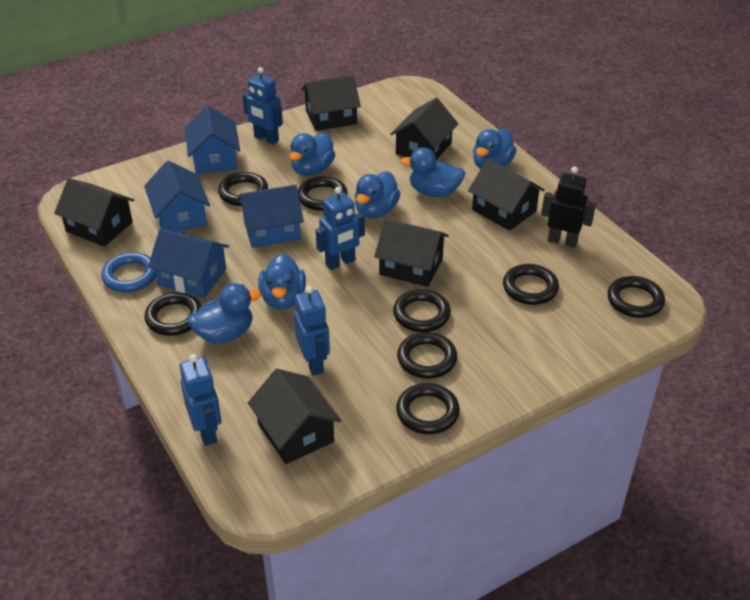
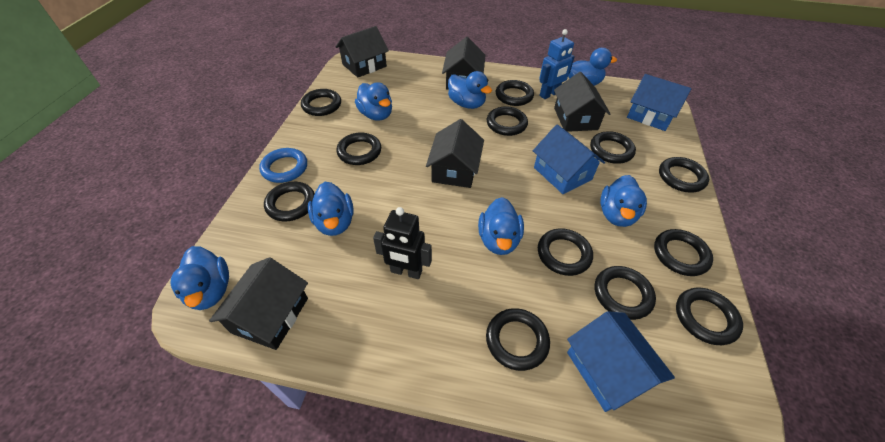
black house: 6 -> 5
black ring: 8 -> 12
blue duck: 6 -> 7
blue house: 4 -> 3
blue robot: 4 -> 1

